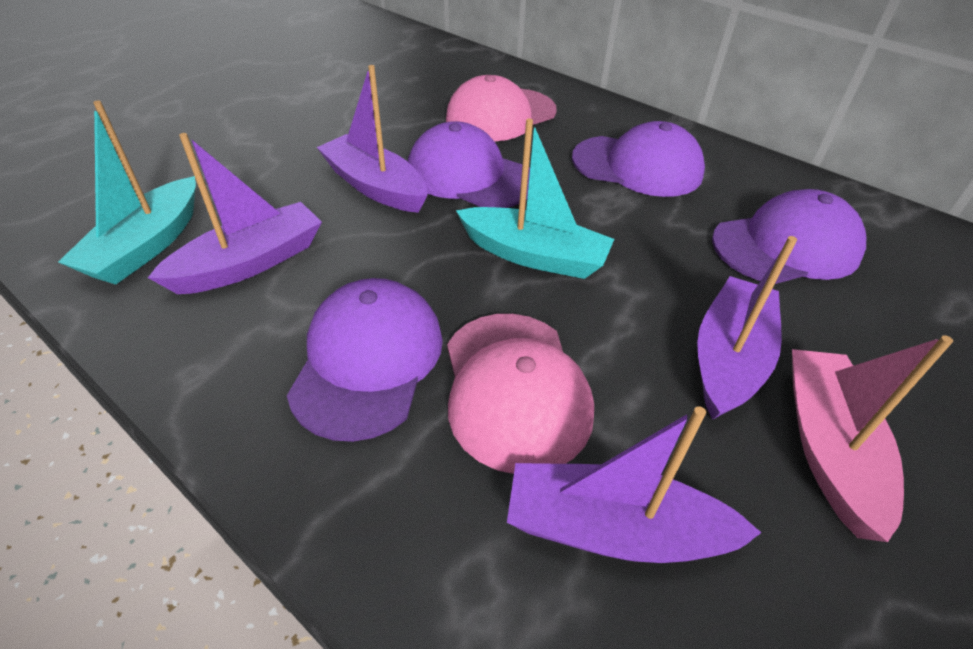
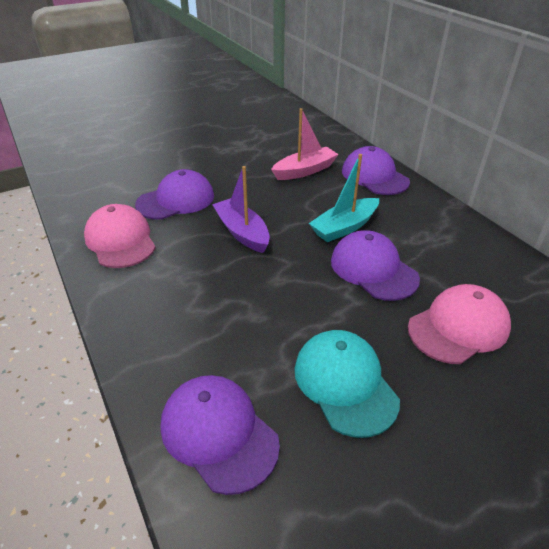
purple boat: 4 -> 1
turquoise boat: 2 -> 1
turquoise cap: 0 -> 1

